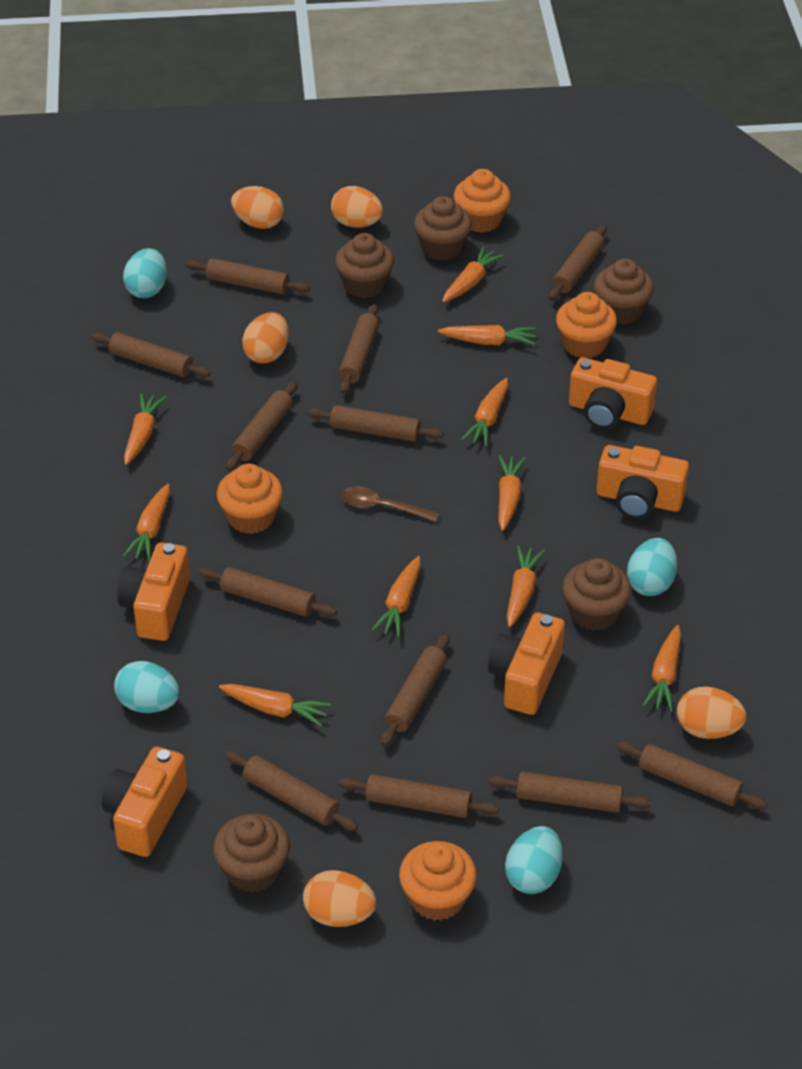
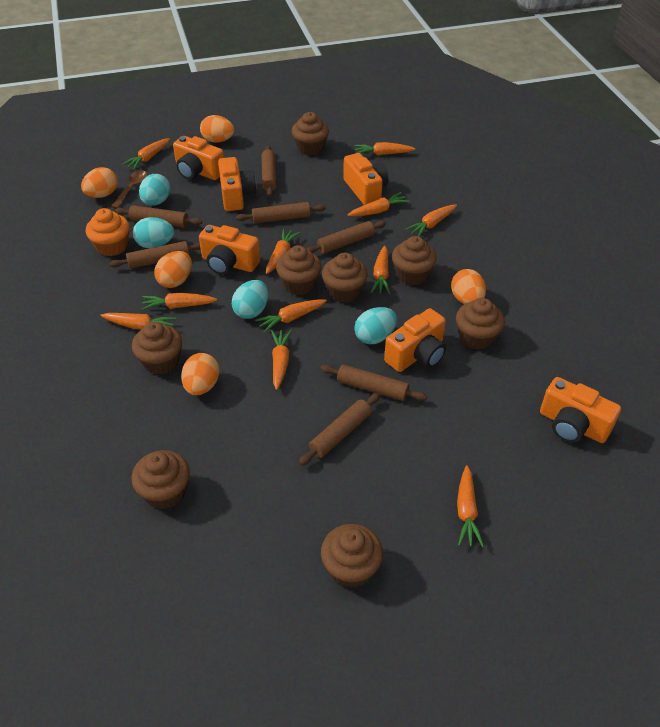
brown cupcake: 5 -> 8
brown rolling pin: 12 -> 7
orange camera: 5 -> 6
orange carrot: 10 -> 11
orange cupcake: 4 -> 1

